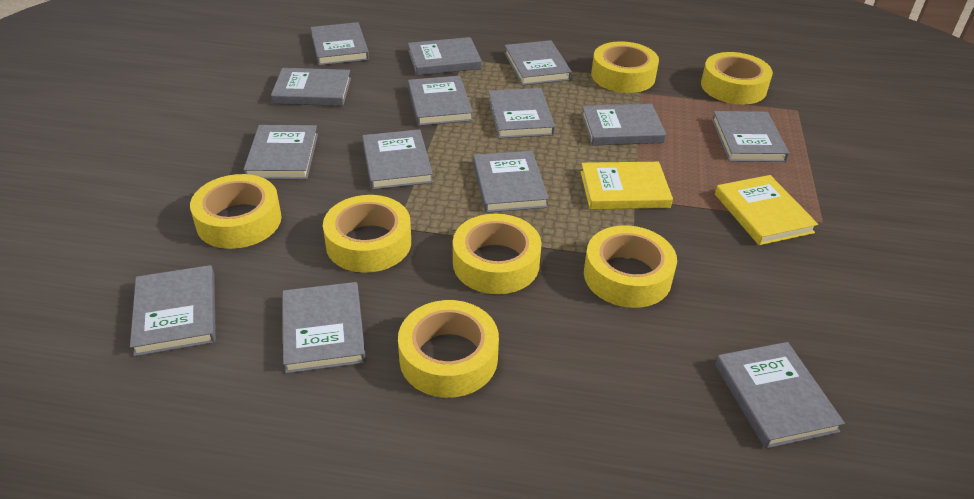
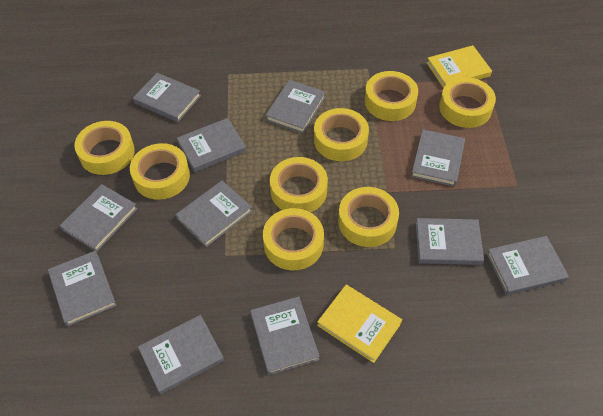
grey book: 14 -> 11
yellow tape: 7 -> 8

